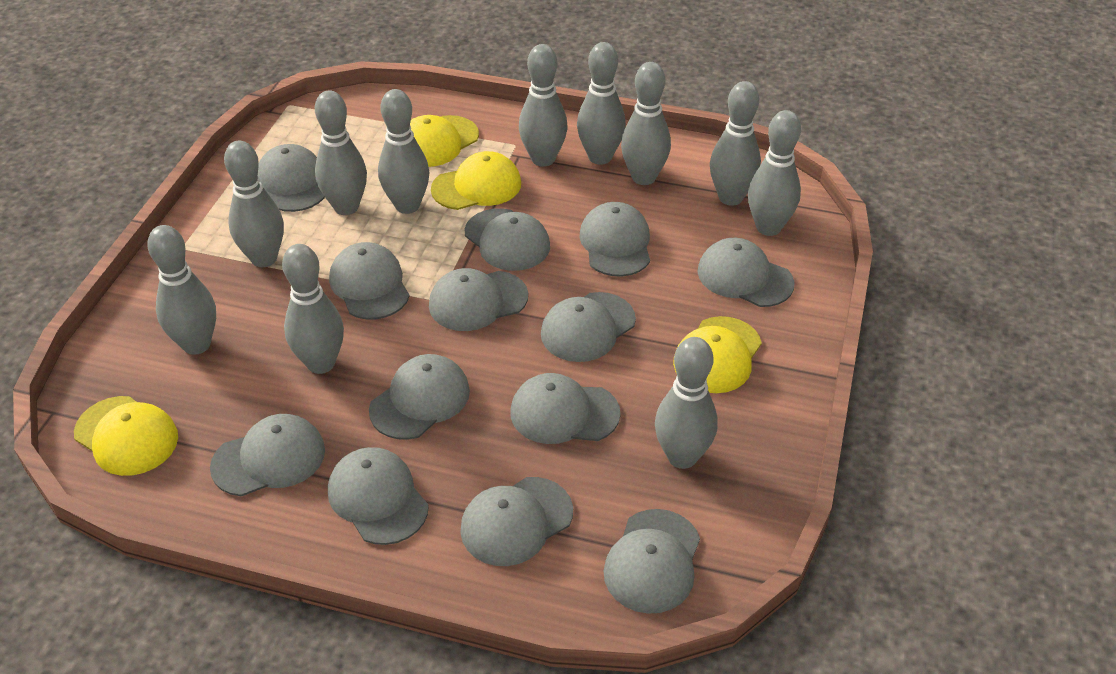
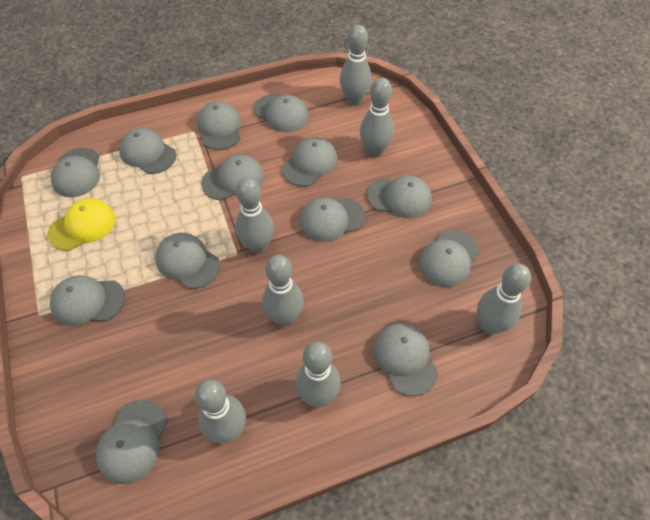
grey bowling pin: 11 -> 7
yellow cap: 4 -> 1

